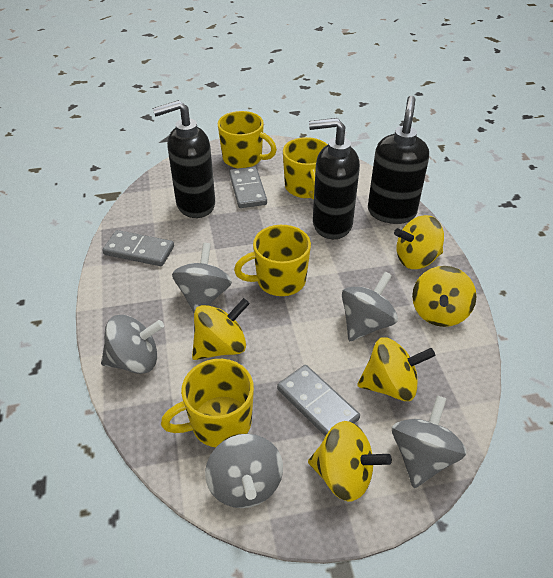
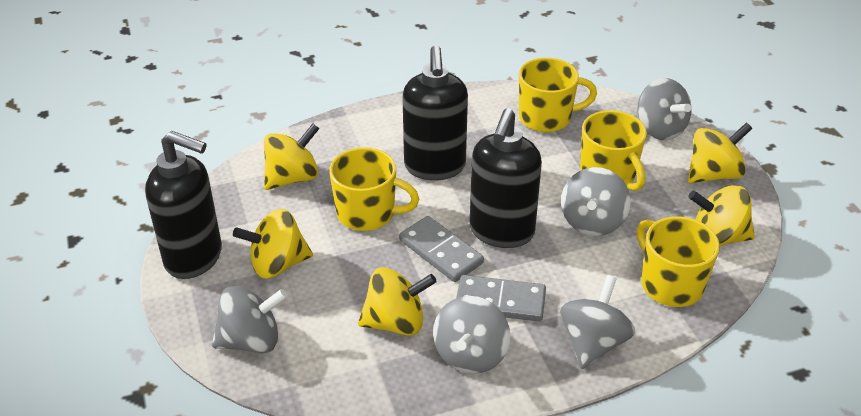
grey domino: 3 -> 2

